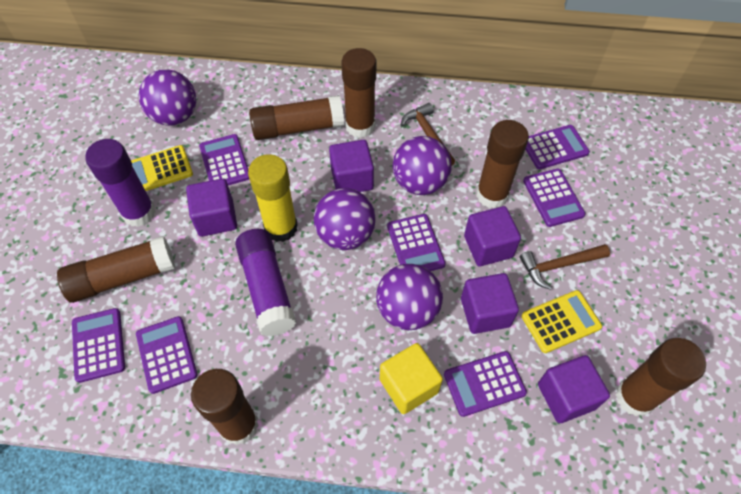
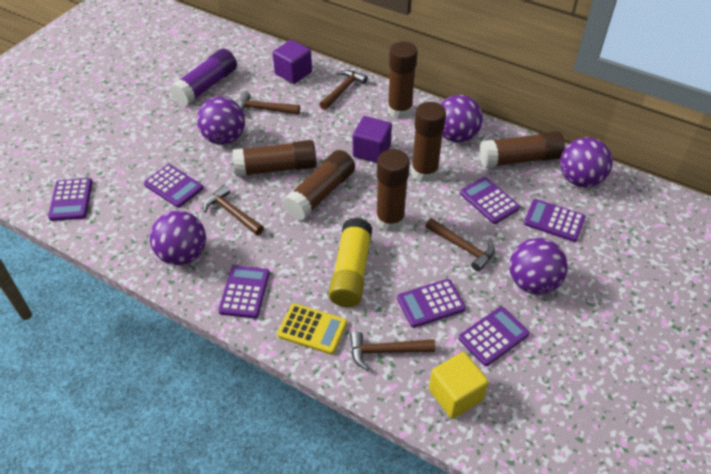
brown hammer: 2 -> 5
purple ball: 4 -> 5
purple cube: 5 -> 2
purple glue stick: 2 -> 1
yellow calculator: 2 -> 1

